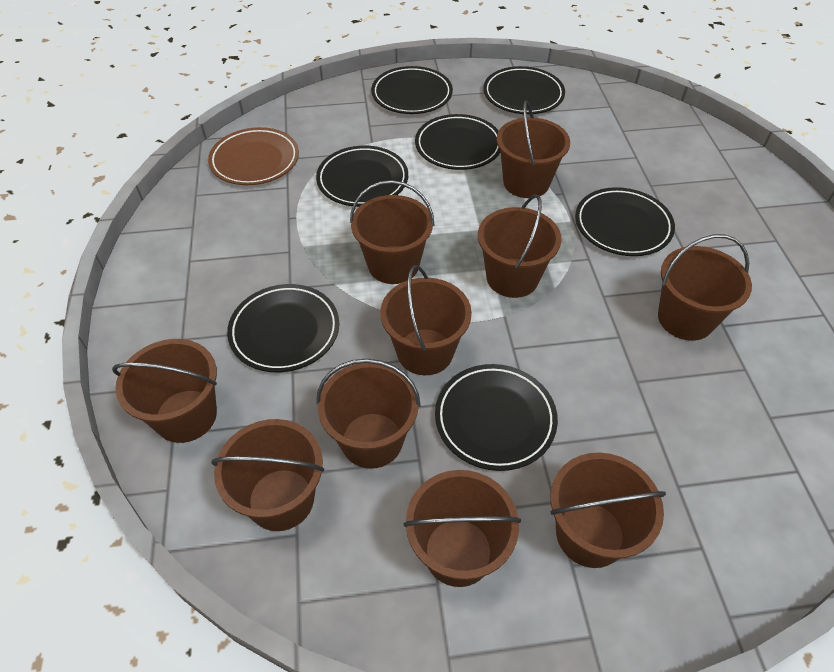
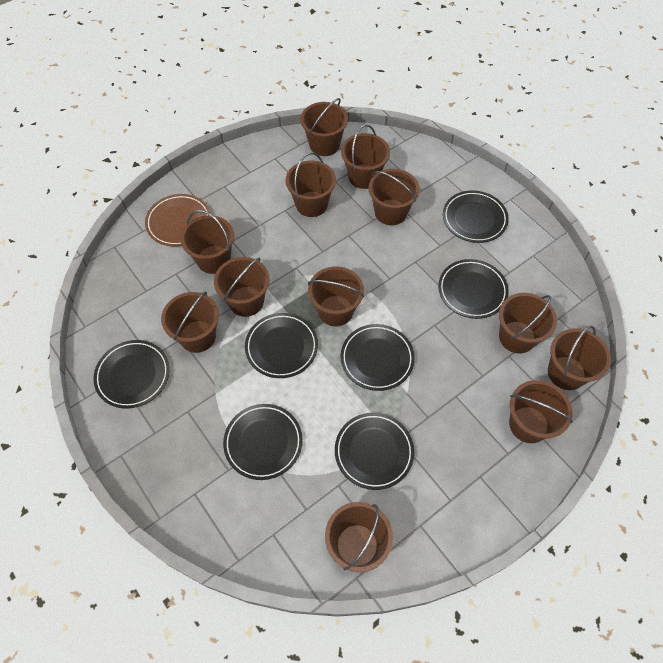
brown bucket: 10 -> 12

